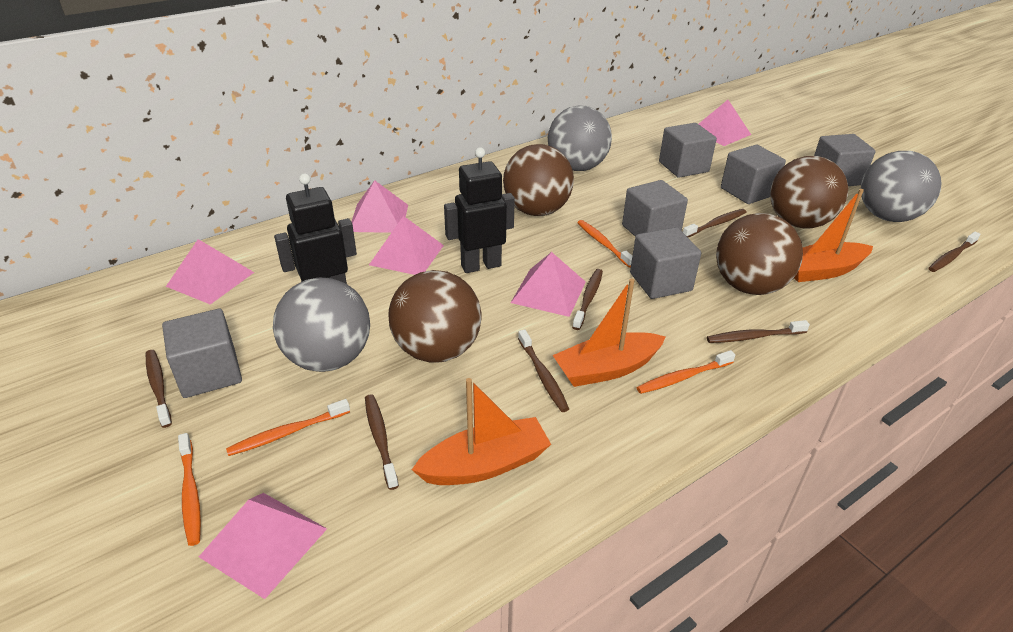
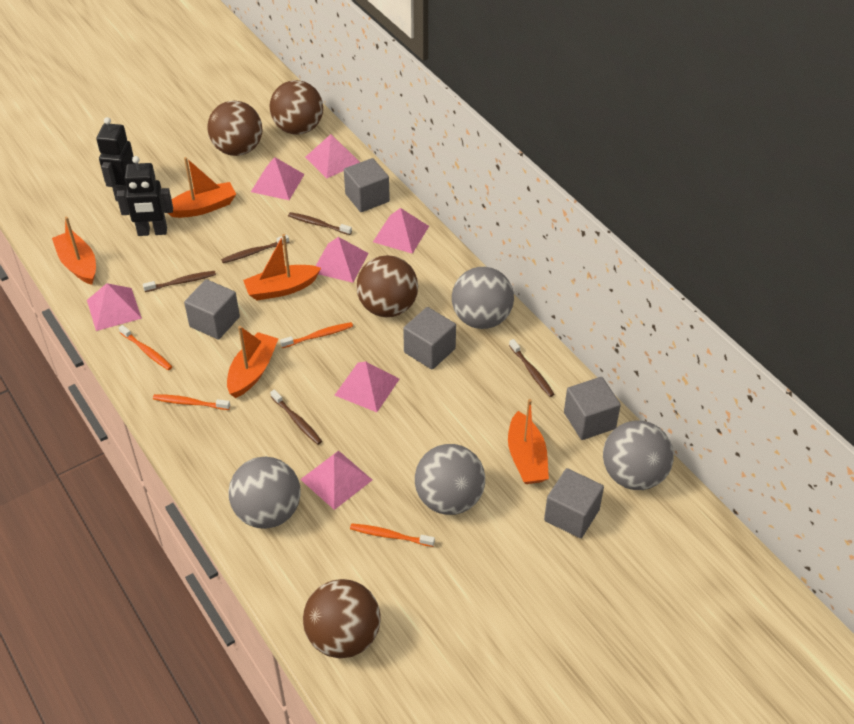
brown toothbrush: 7 -> 5
grey ball: 3 -> 4
grey cube: 6 -> 5
orange boat: 3 -> 5
pink pyramid: 6 -> 7

